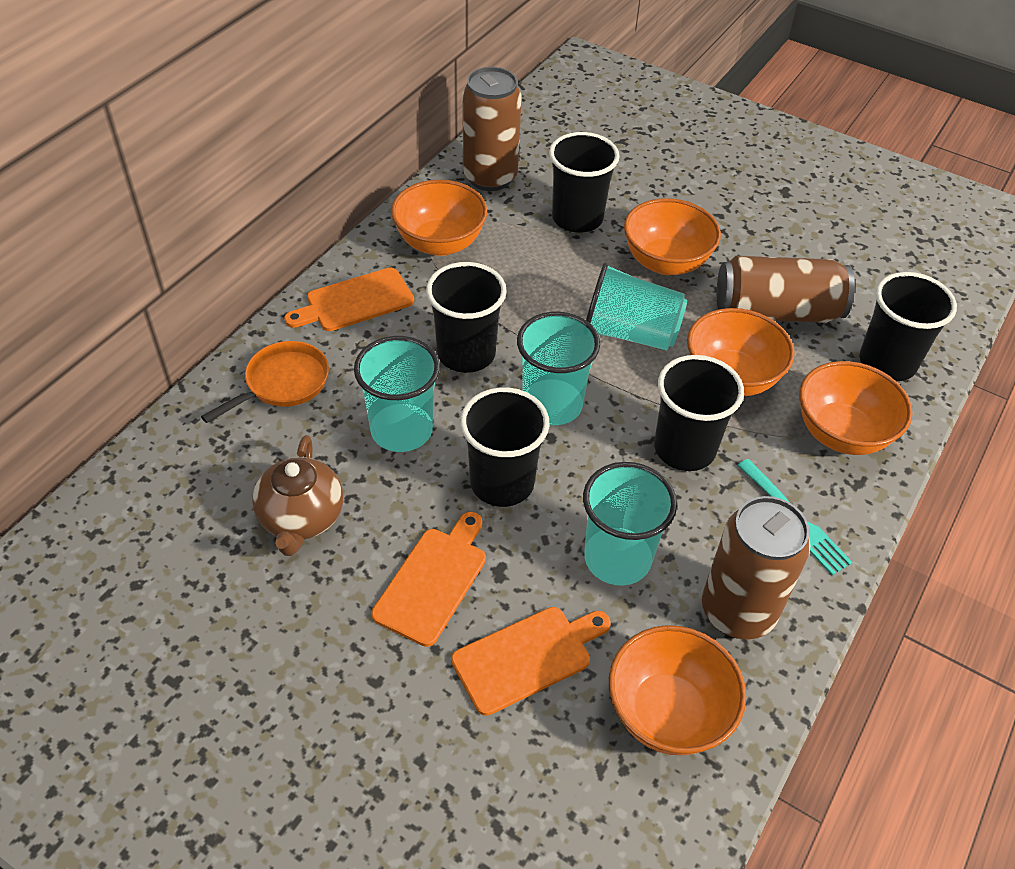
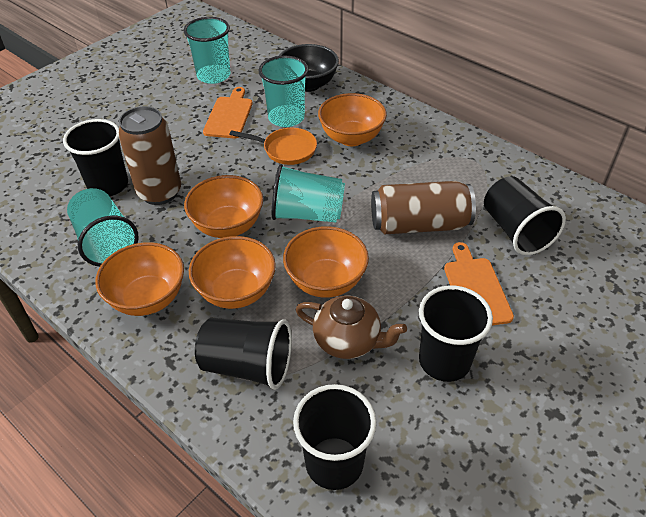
black bowl: 0 -> 1
brown can: 3 -> 2
orange cutting board: 3 -> 2
turquoise fork: 1 -> 0

